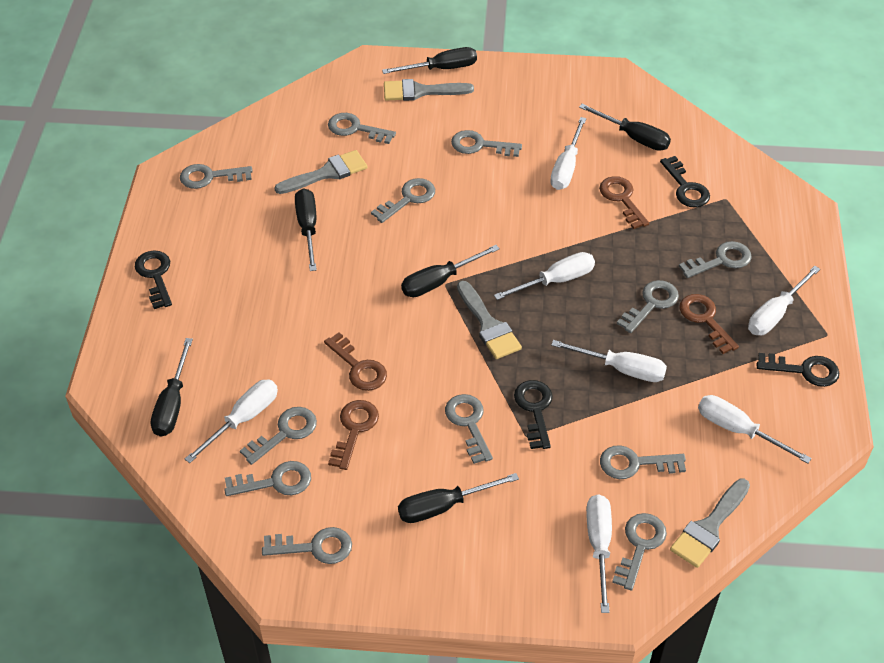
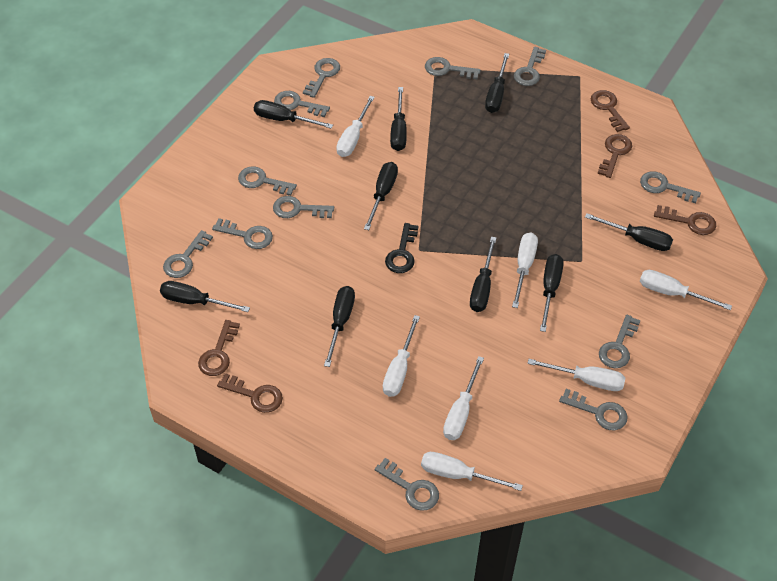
black key: 4 -> 1
black screwdriver: 6 -> 9
brown key: 4 -> 5
grey brush: 4 -> 0

